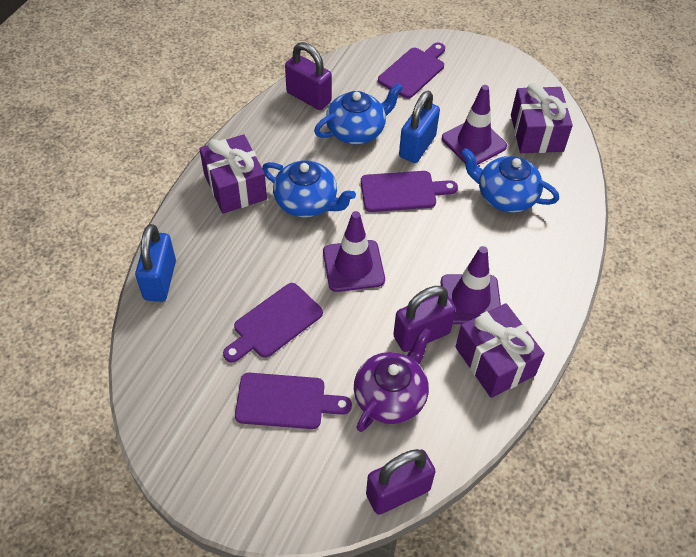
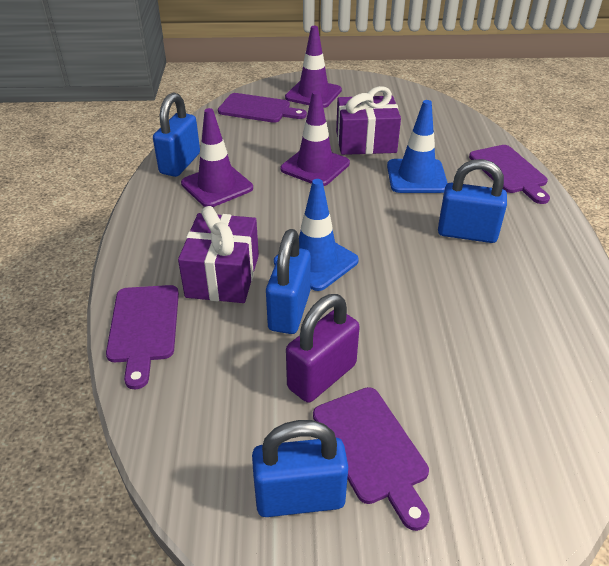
blue padlock: 2 -> 4
blue teapot: 3 -> 0
blue traffic cone: 0 -> 2
purple gift: 3 -> 2
purple padlock: 3 -> 1
purple teapot: 1 -> 0

